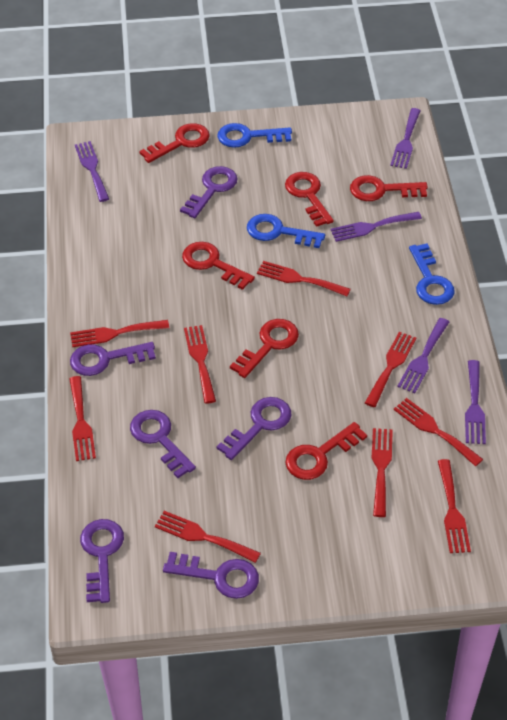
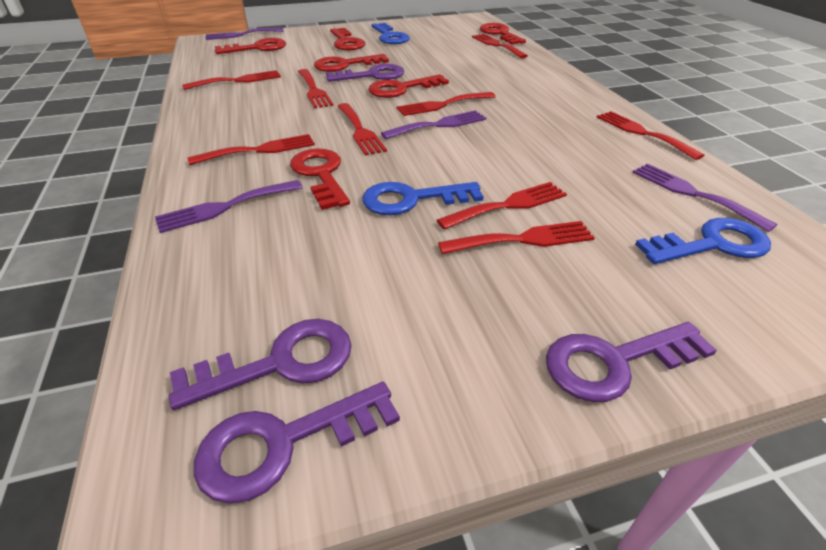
purple fork: 5 -> 4
purple key: 6 -> 4

